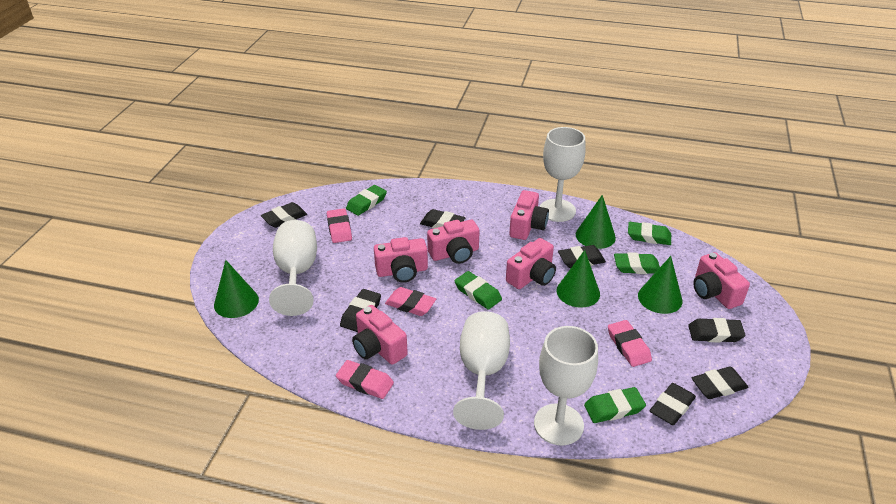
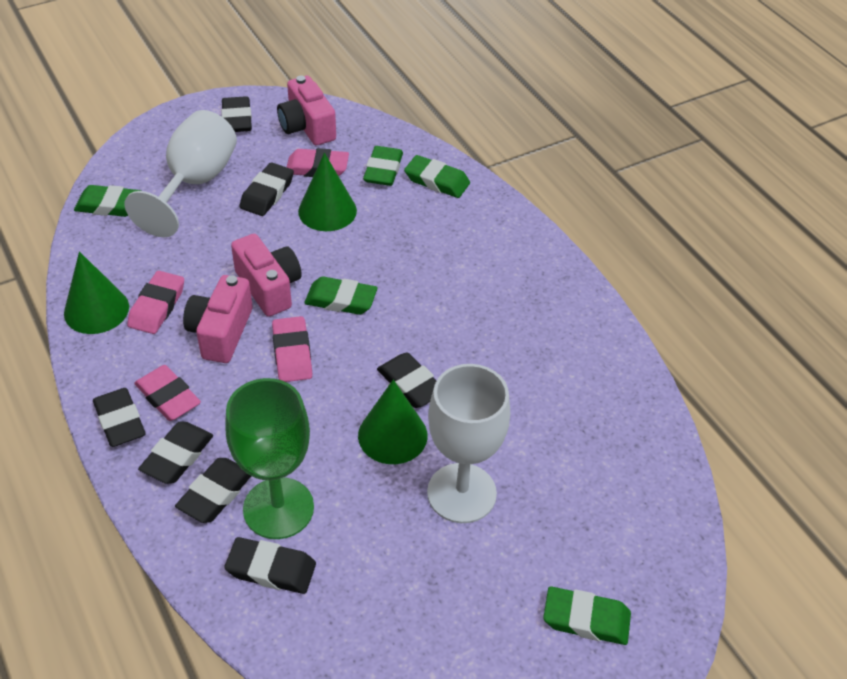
green cone: 4 -> 3
green goblet: 0 -> 1
pink camera: 6 -> 3
white goblet: 4 -> 2

